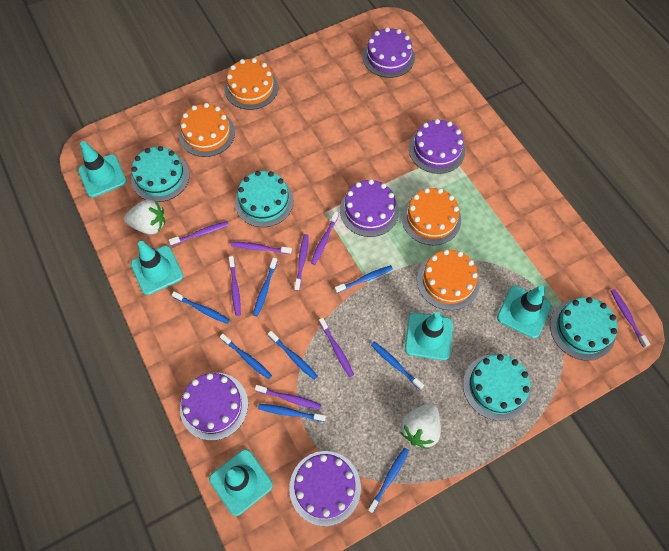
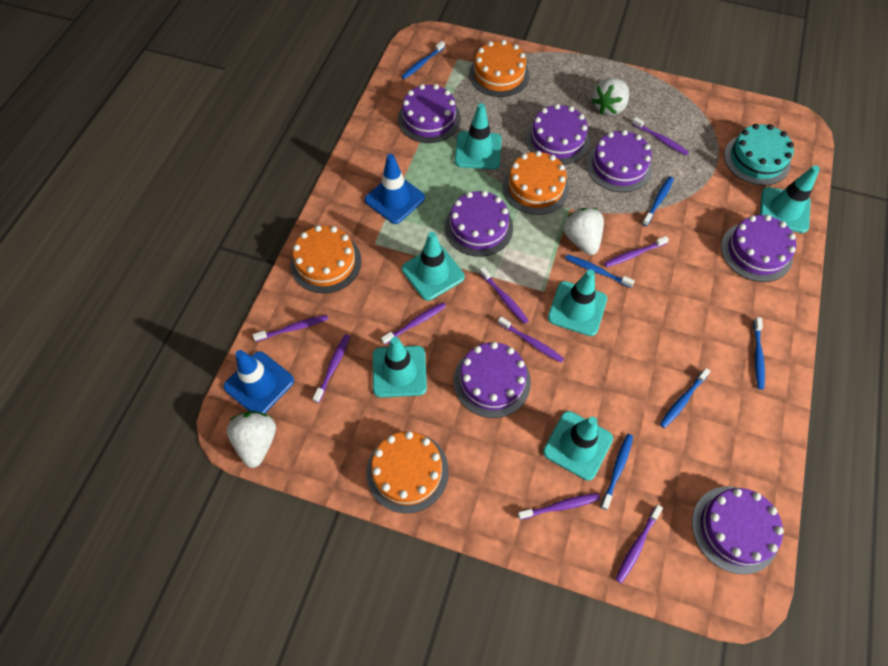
blue toothbrush: 8 -> 6
blue traffic cone: 0 -> 2
purple cake: 5 -> 7
purple toothbrush: 8 -> 9
turquoise cake: 4 -> 1
turquoise traffic cone: 5 -> 6
white strawberry: 2 -> 3

